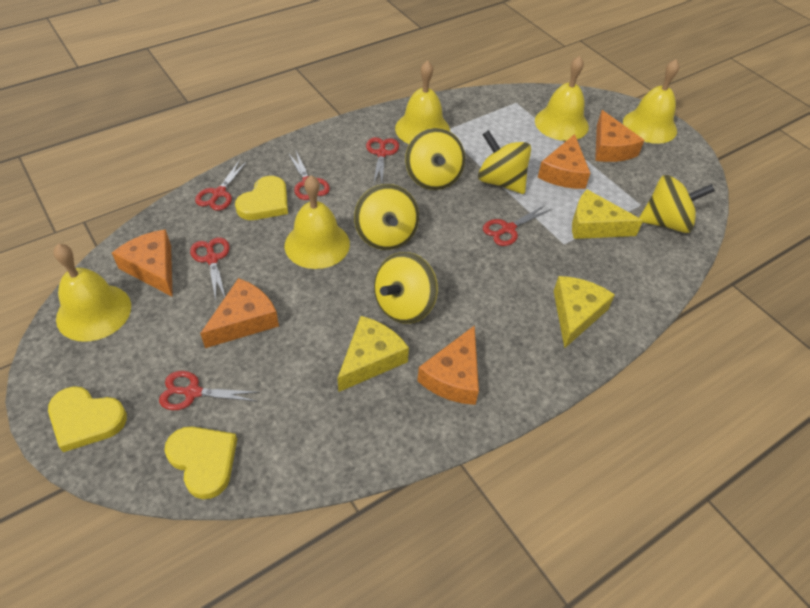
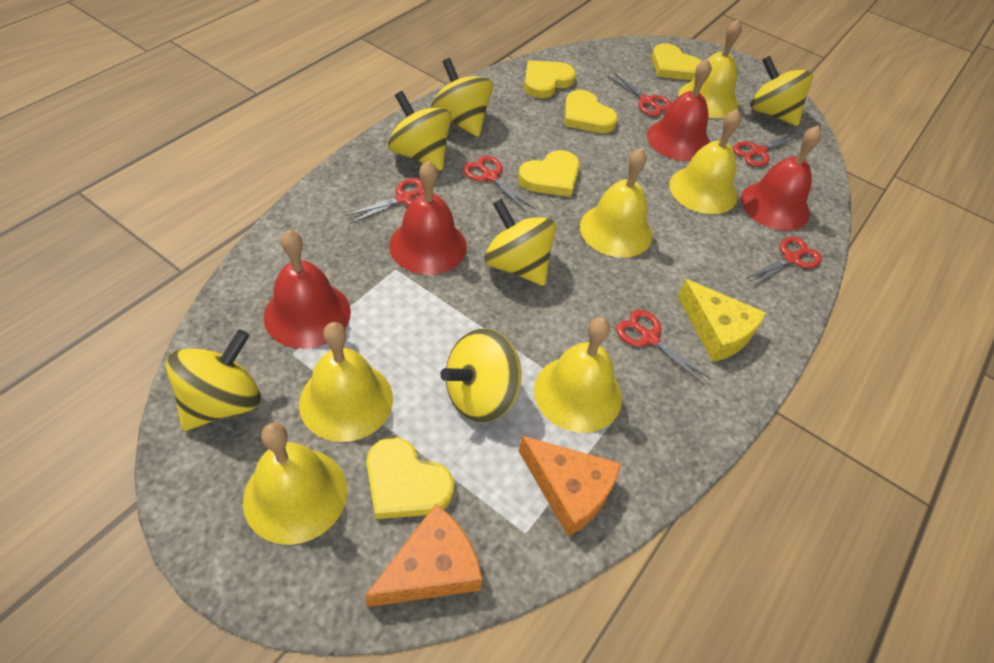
orange cheese: 5 -> 2
red bell: 0 -> 4
yellow bell: 5 -> 6
yellow cheese: 3 -> 1
yellow heart: 3 -> 5
yellow spinning top: 5 -> 6

